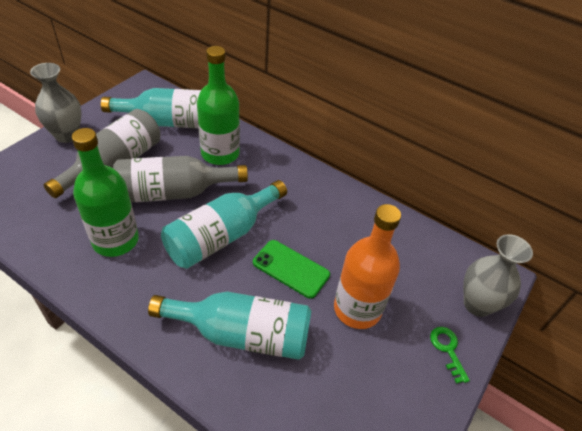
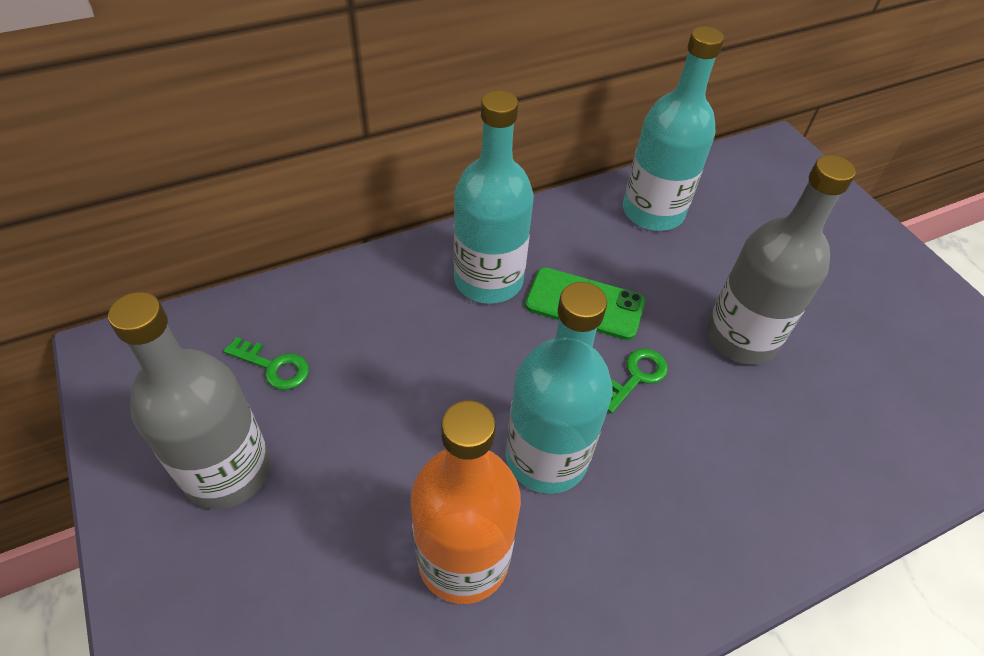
green bottle: 2 -> 0
green key: 1 -> 2
grey vase: 2 -> 0

